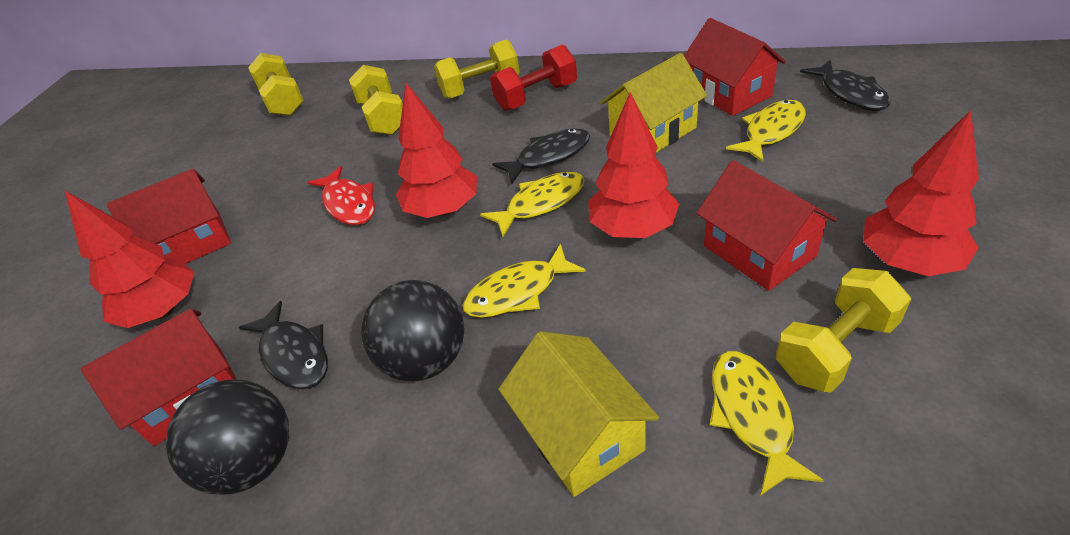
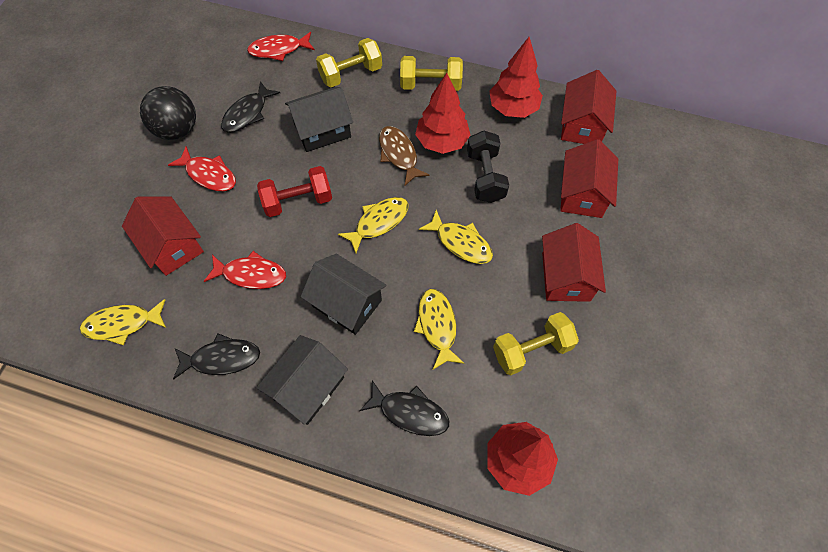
black ball: 2 -> 1
black dumbbell: 0 -> 1
black house: 0 -> 3
brown fish: 0 -> 1
red fish: 1 -> 3
red tree: 4 -> 3
yellow dumbbell: 4 -> 3
yellow house: 2 -> 0

